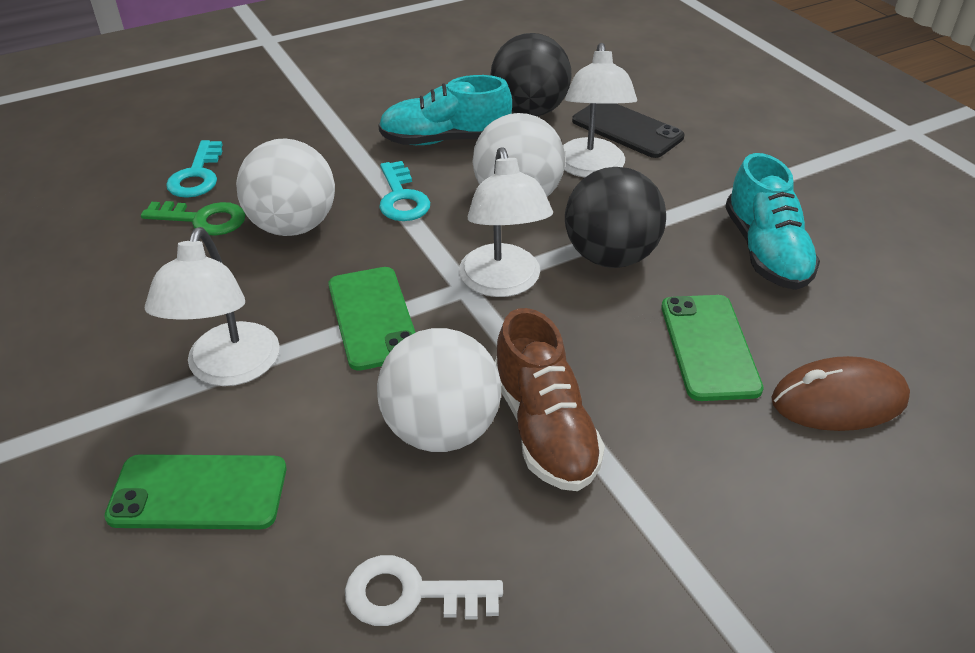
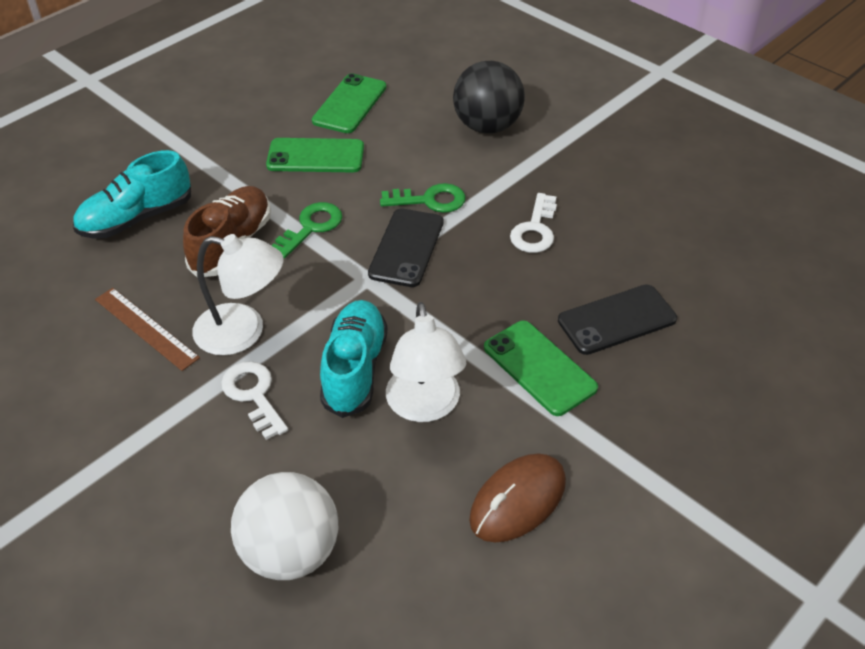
black ball: 2 -> 1
black phone: 1 -> 2
brown ruler: 0 -> 1
green key: 1 -> 2
turquoise key: 2 -> 0
white ball: 3 -> 1
white key: 1 -> 2
white lamp: 3 -> 2

